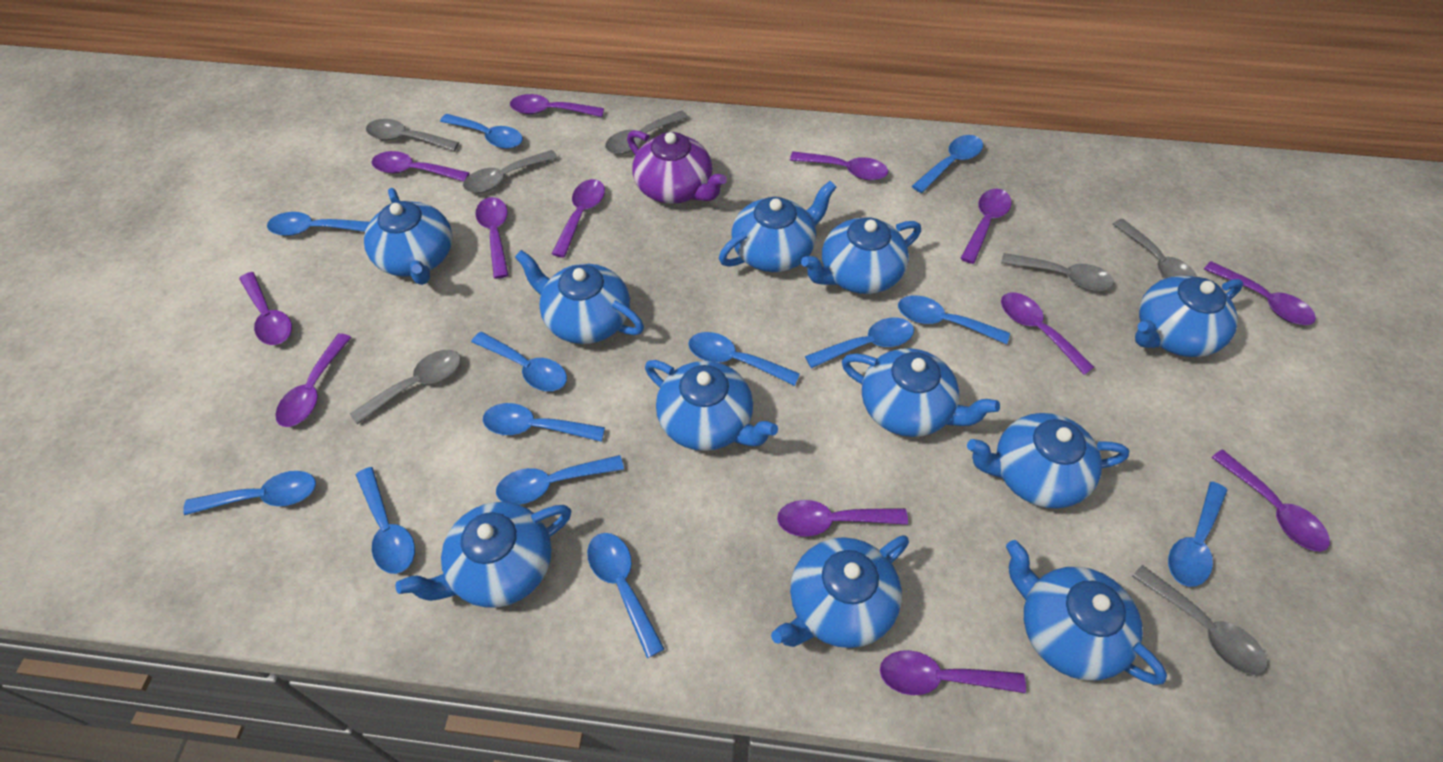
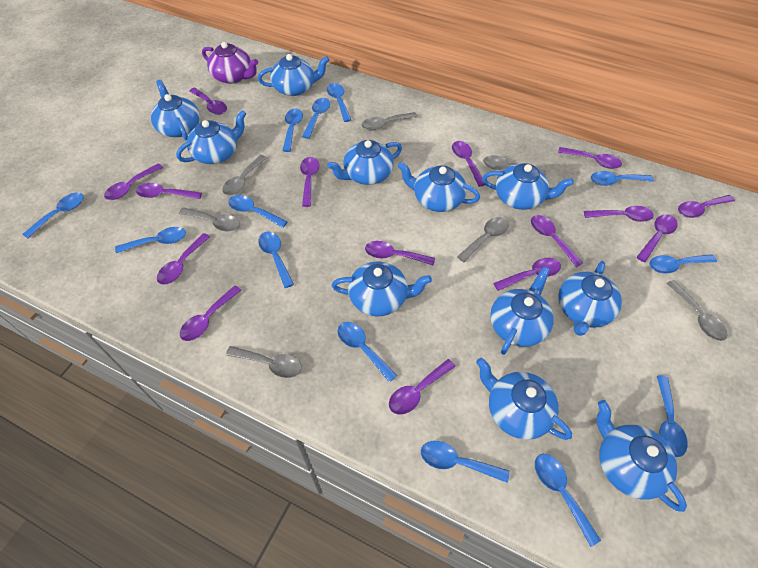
purple spoon: 13 -> 15

